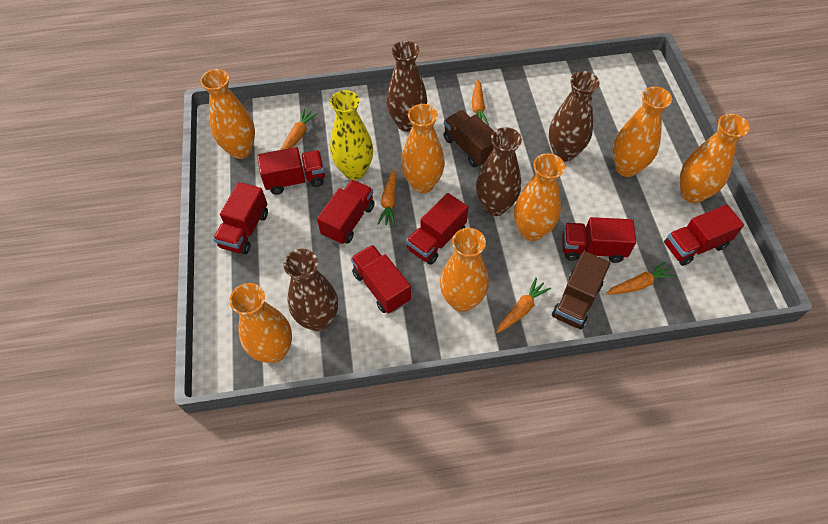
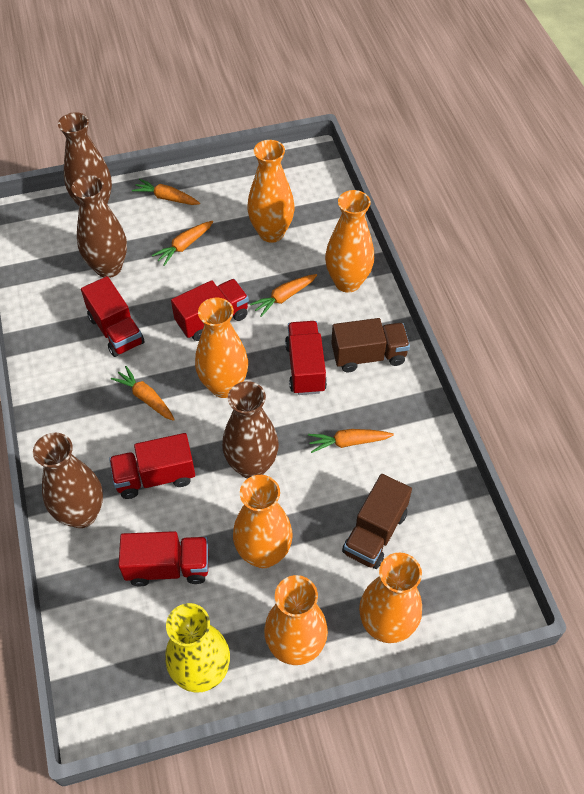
orange vase: 7 -> 6
red truck: 7 -> 5

